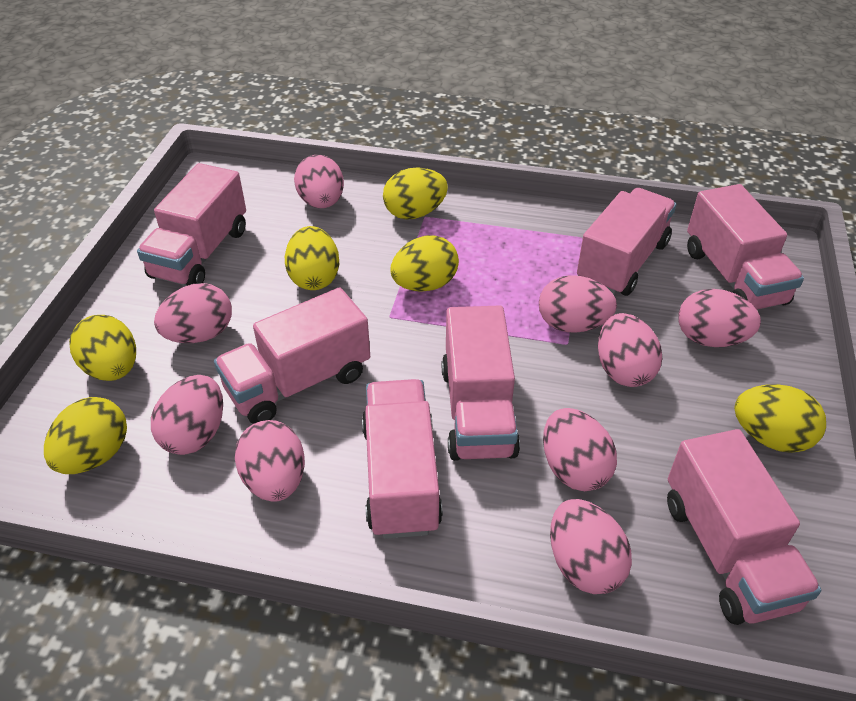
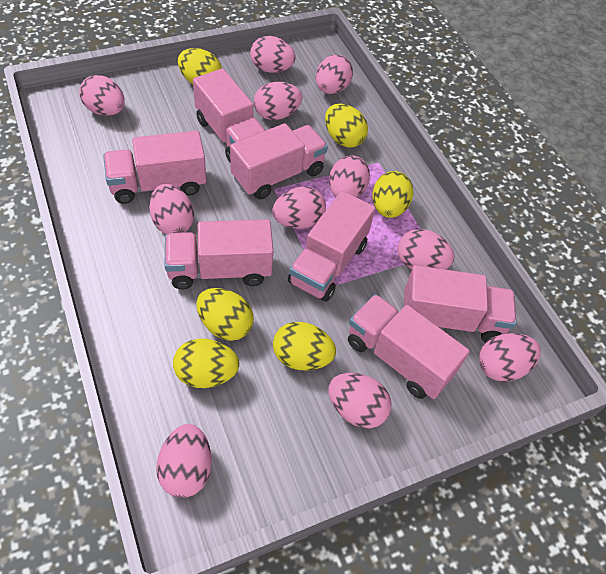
pink egg: 9 -> 11

